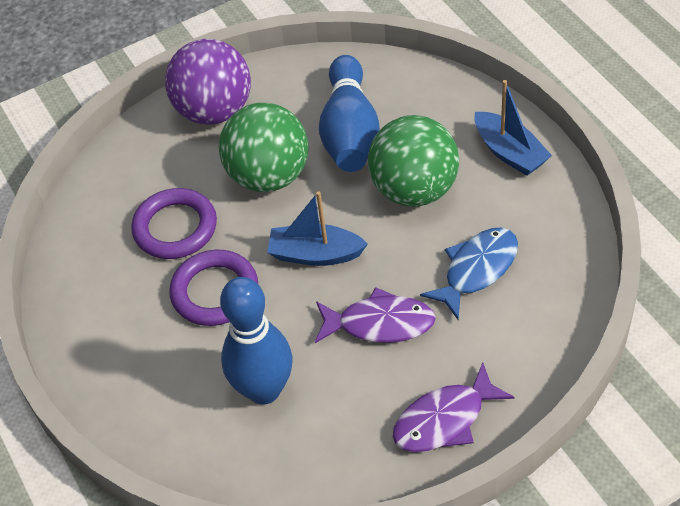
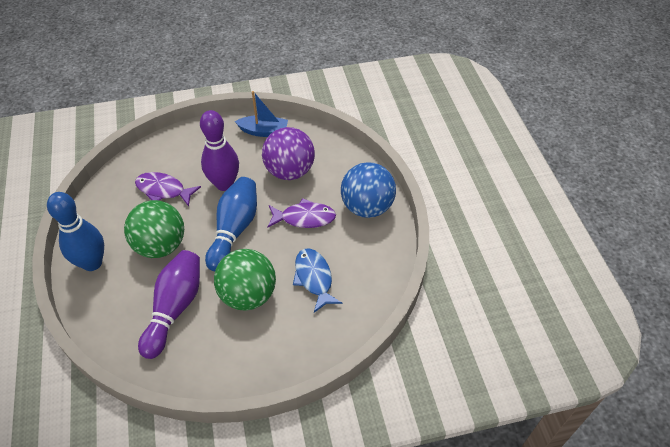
blue ball: 0 -> 1
blue boat: 2 -> 1
purple bowling pin: 0 -> 2
purple ring: 2 -> 0

